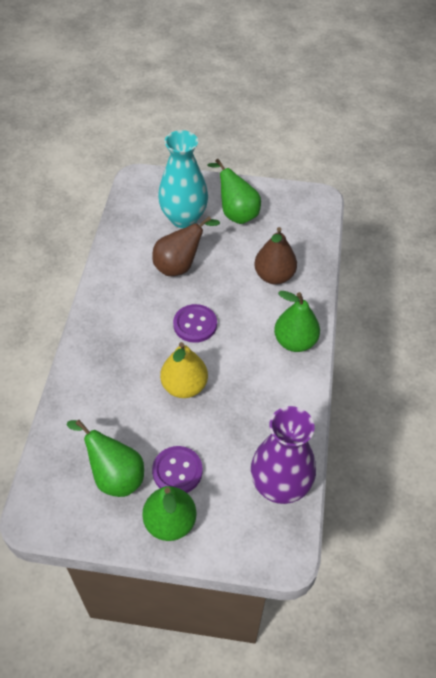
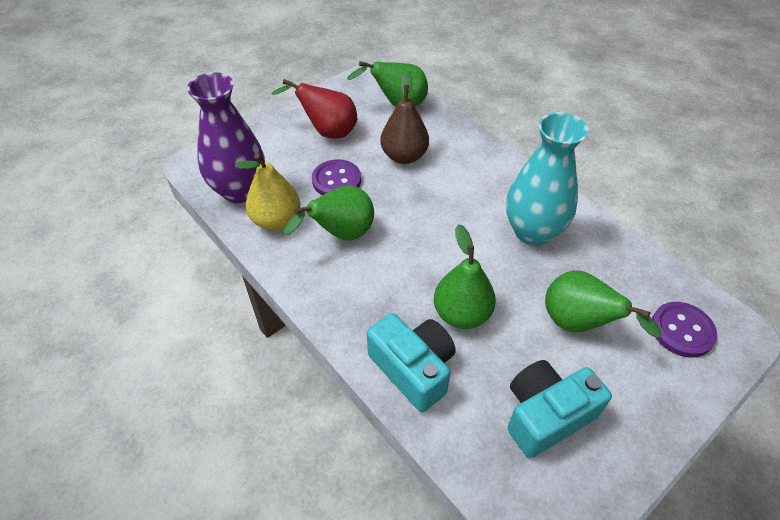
brown pear: 2 -> 1
red pear: 0 -> 1
turquoise camera: 0 -> 2

